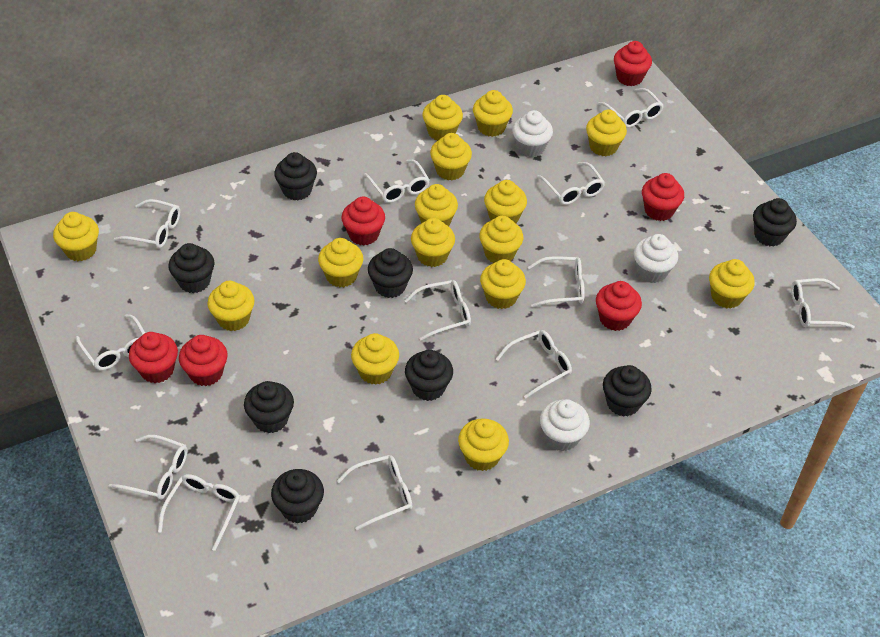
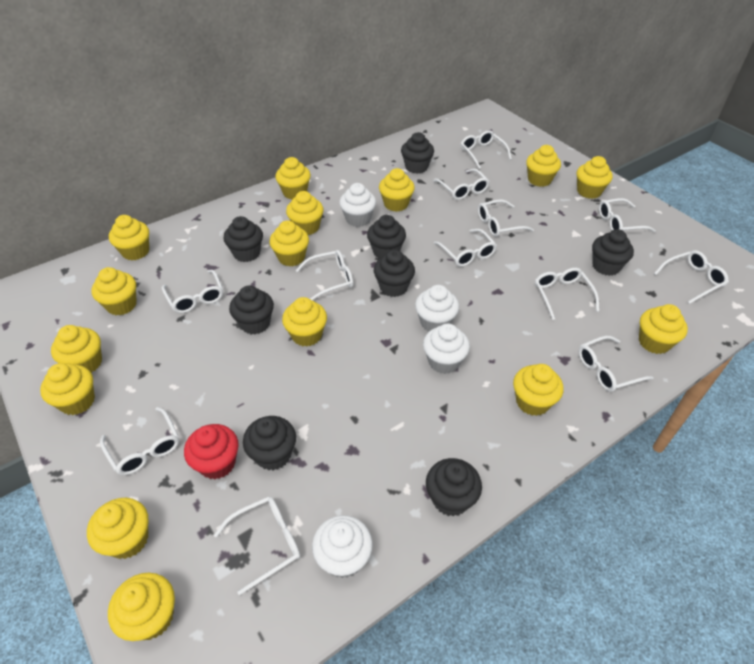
red cupcake: 6 -> 1
white cupcake: 3 -> 4

